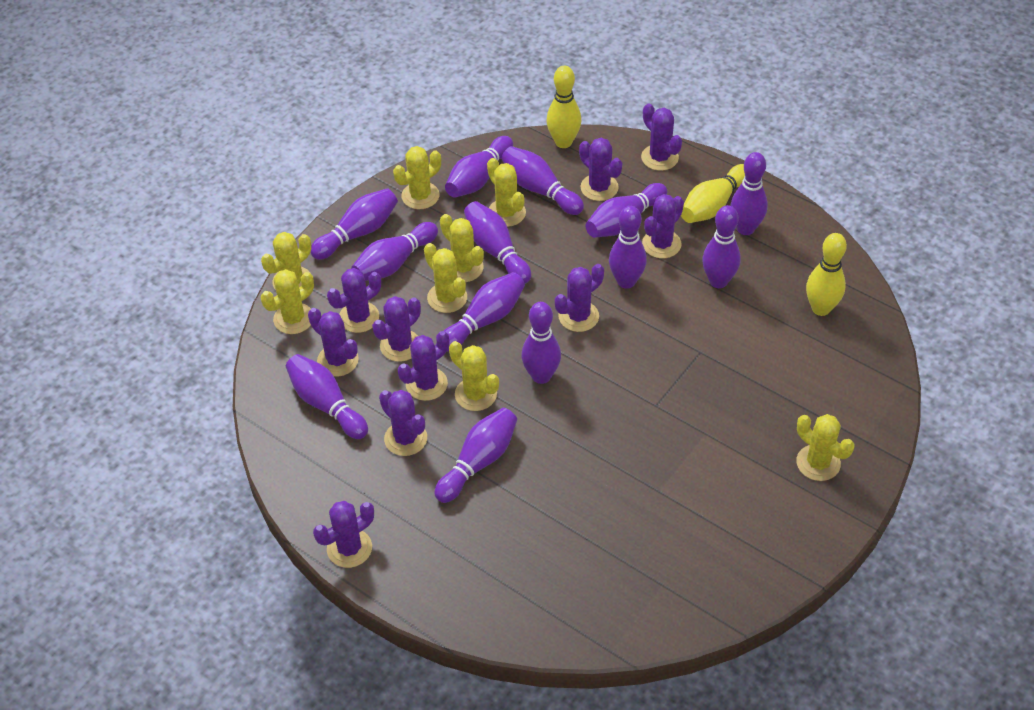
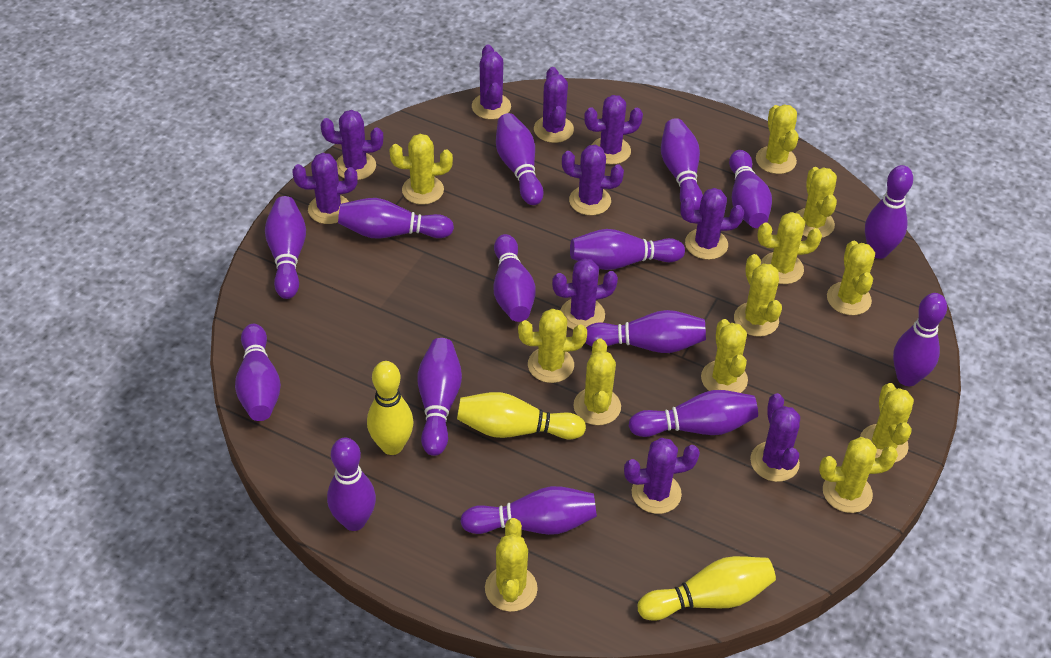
purple bowling pin: 13 -> 15
yellow cactus: 8 -> 12

